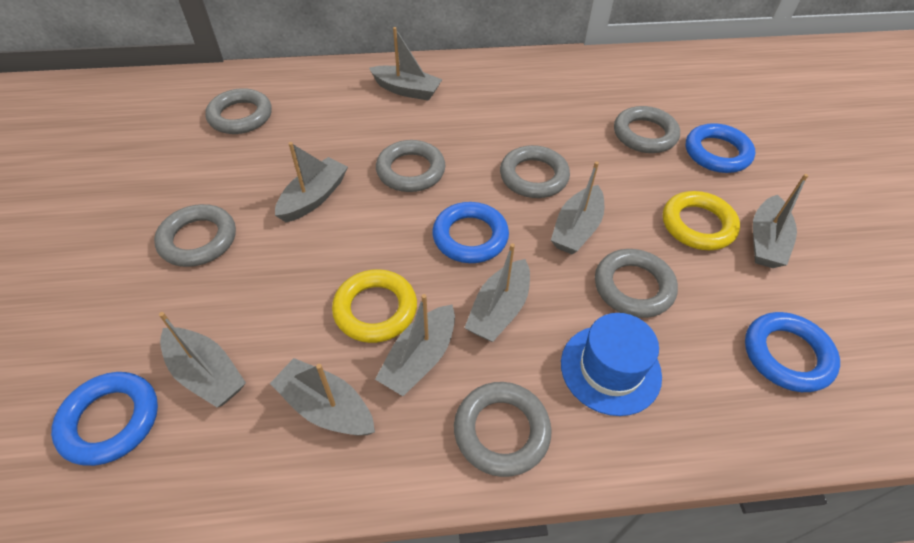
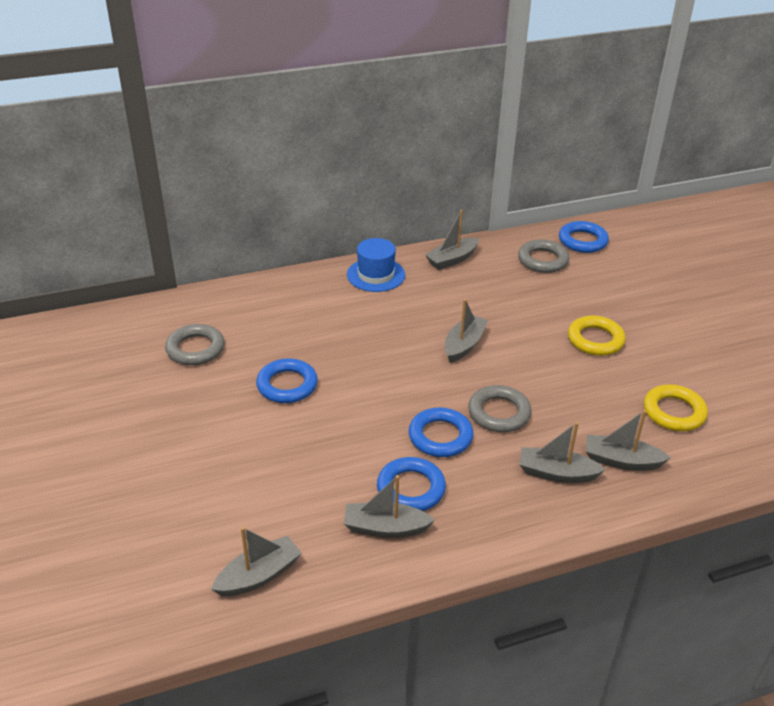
grey boat: 8 -> 6
grey ring: 7 -> 3

